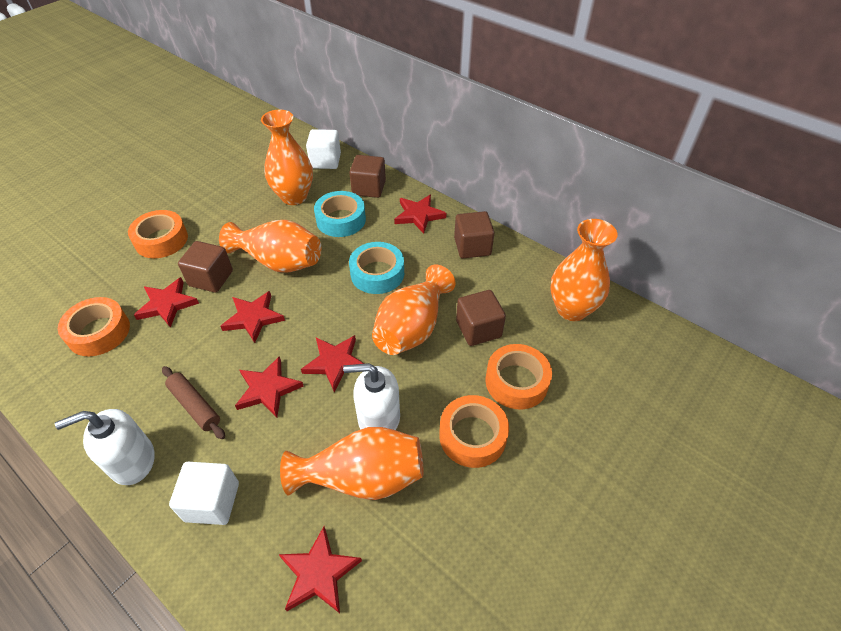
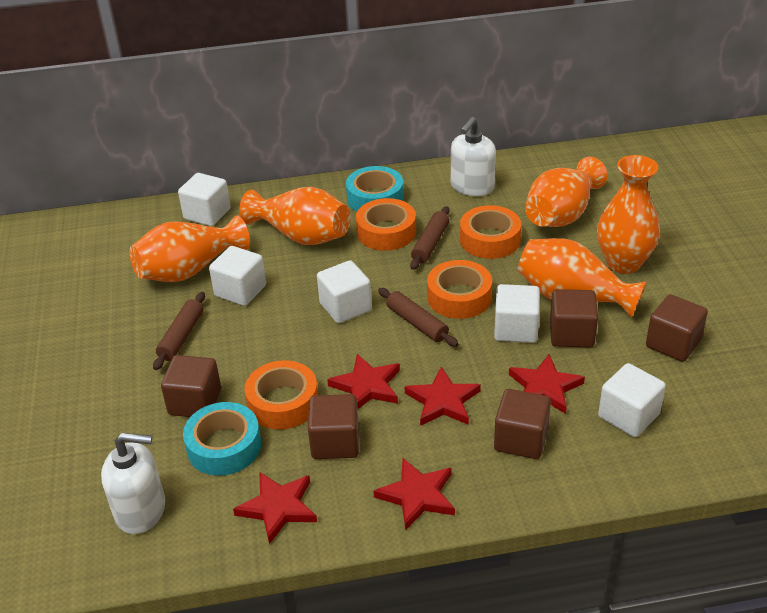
brown cube: 4 -> 5
brown rolling pin: 1 -> 3
red star: 6 -> 5
white cube: 2 -> 5

